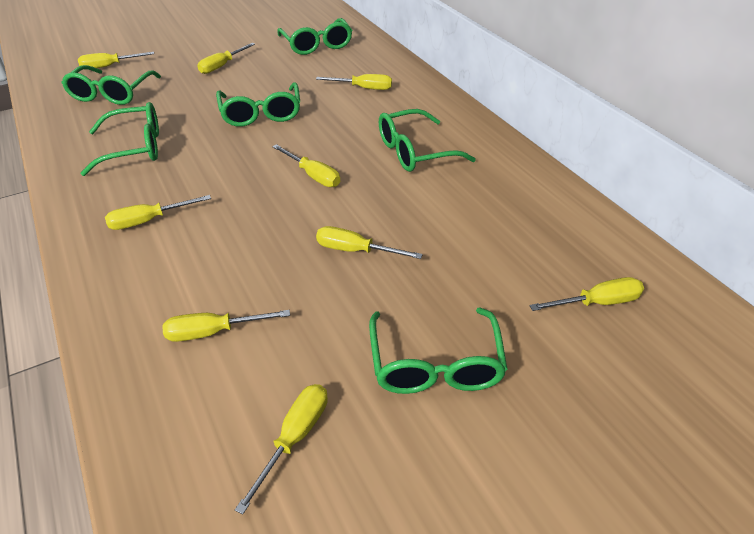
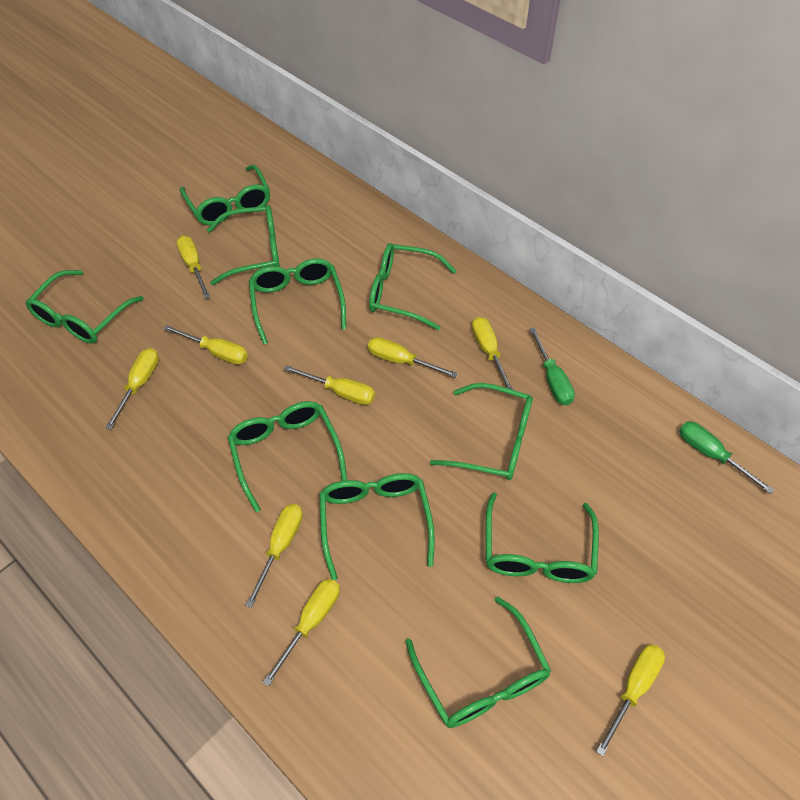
green glasses: 6 -> 10
green screwdriver: 0 -> 2

